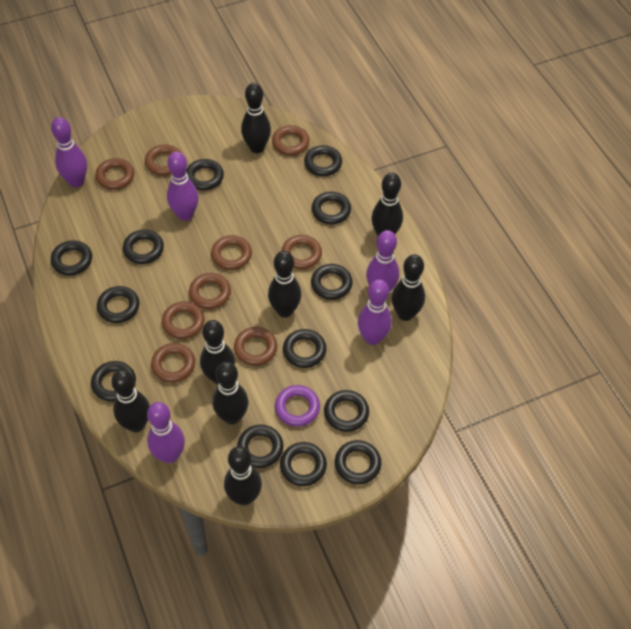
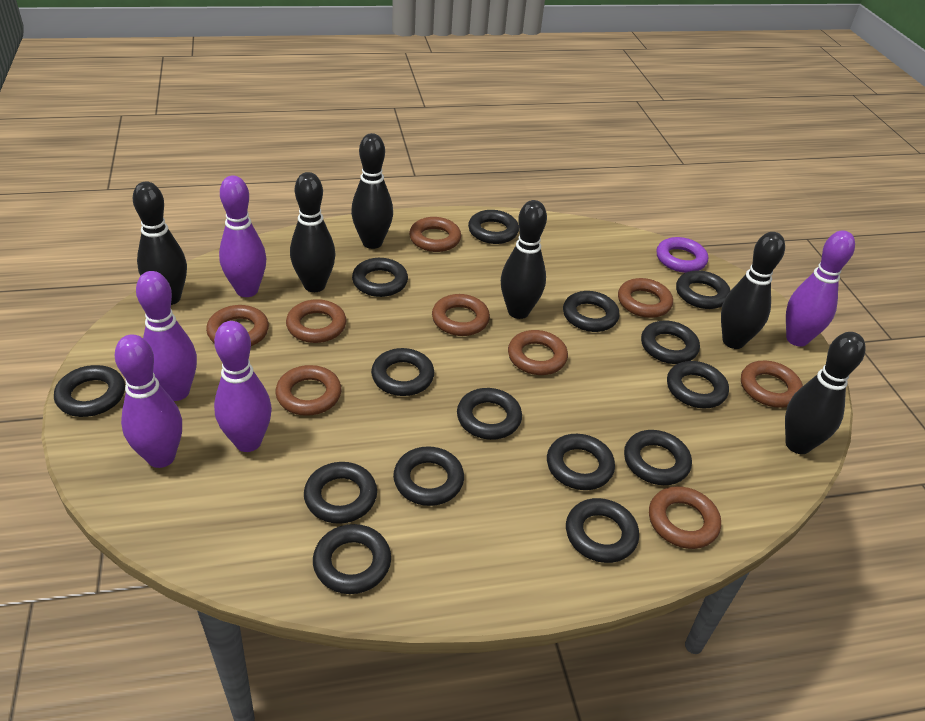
black bowling pin: 8 -> 6
black ring: 13 -> 15

